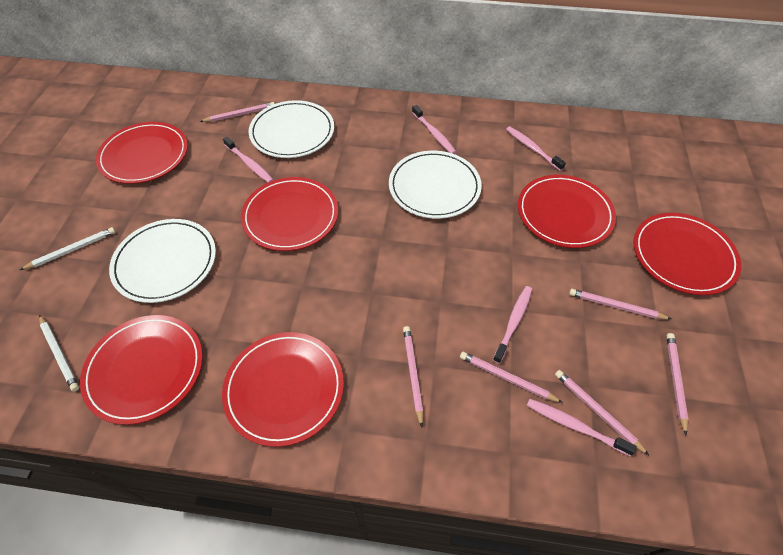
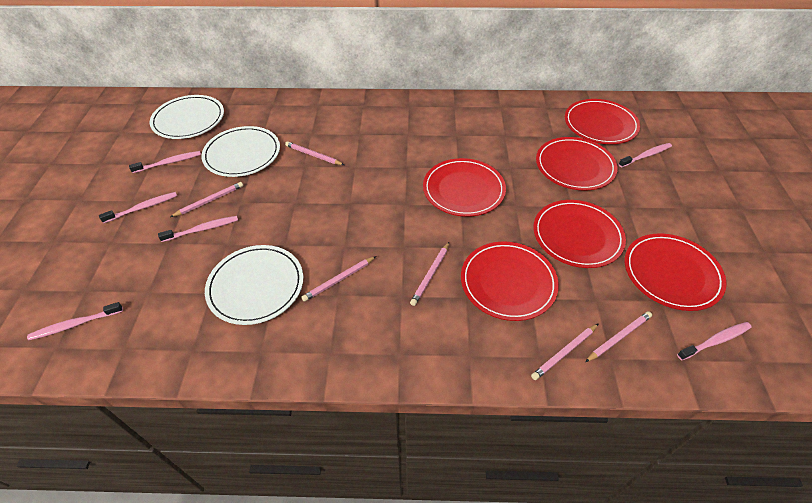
pink toothbrush: 5 -> 6
white pencil: 2 -> 0

